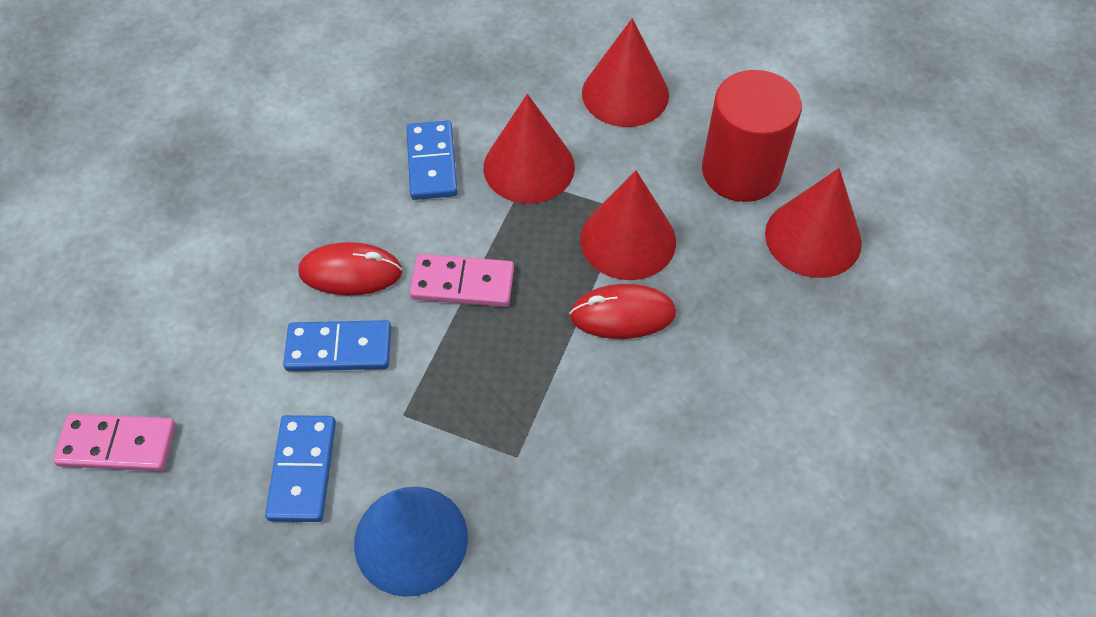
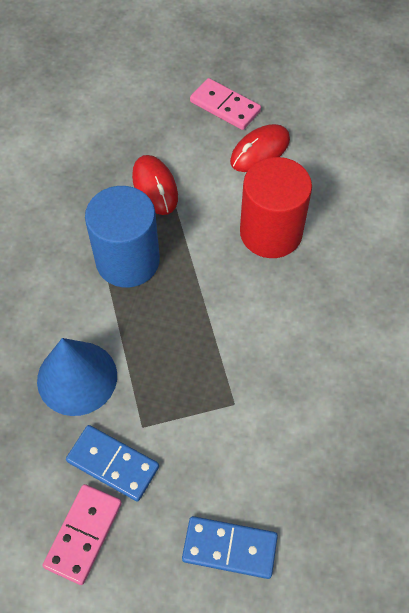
blue cylinder: 0 -> 1
blue domino: 3 -> 2
red cone: 4 -> 0

